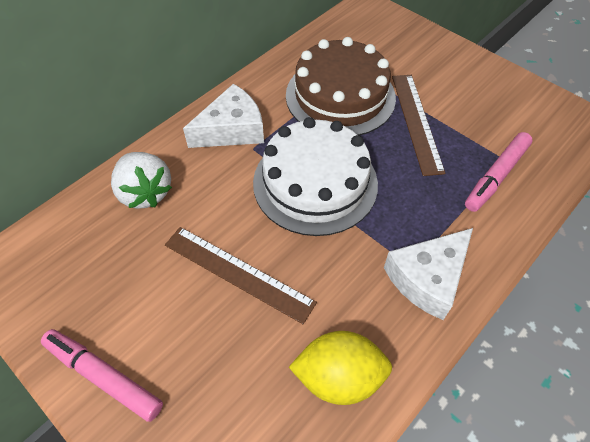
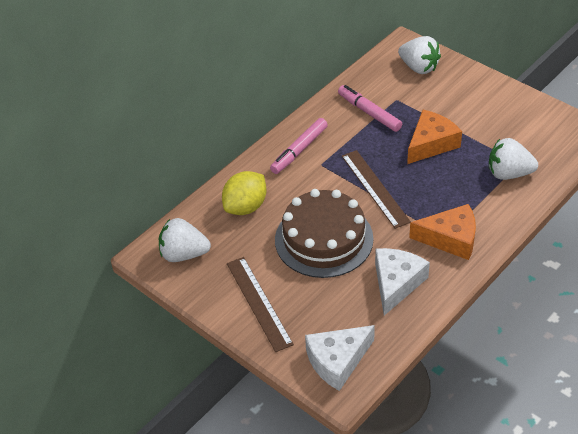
orange cheese: 0 -> 2
white cake: 1 -> 0
white strawberry: 1 -> 3

